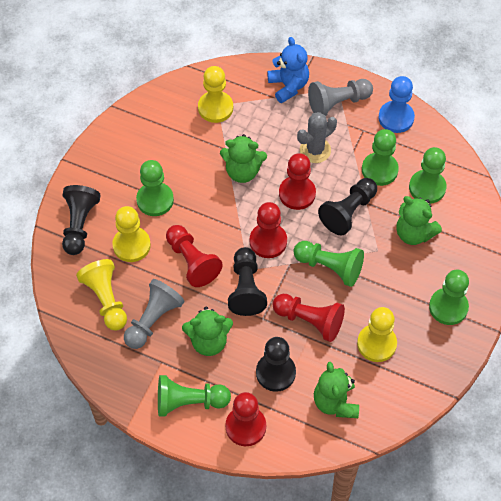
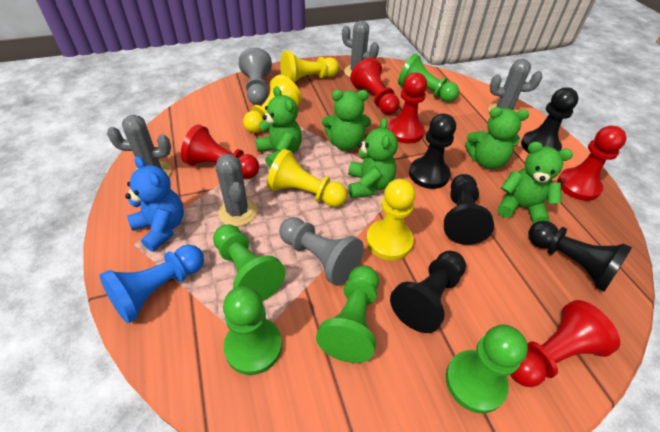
black pawn: 4 -> 5
green pawn: 6 -> 5
green teddy bear: 4 -> 5
grey cactus: 1 -> 4

